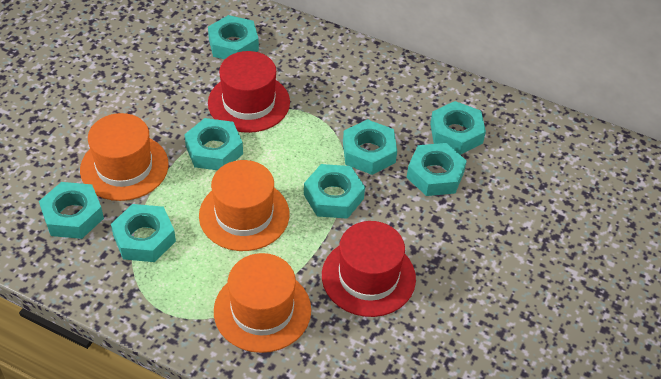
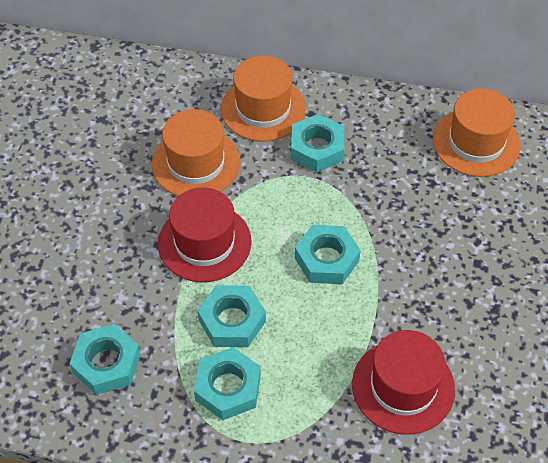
turquoise nut: 8 -> 5

